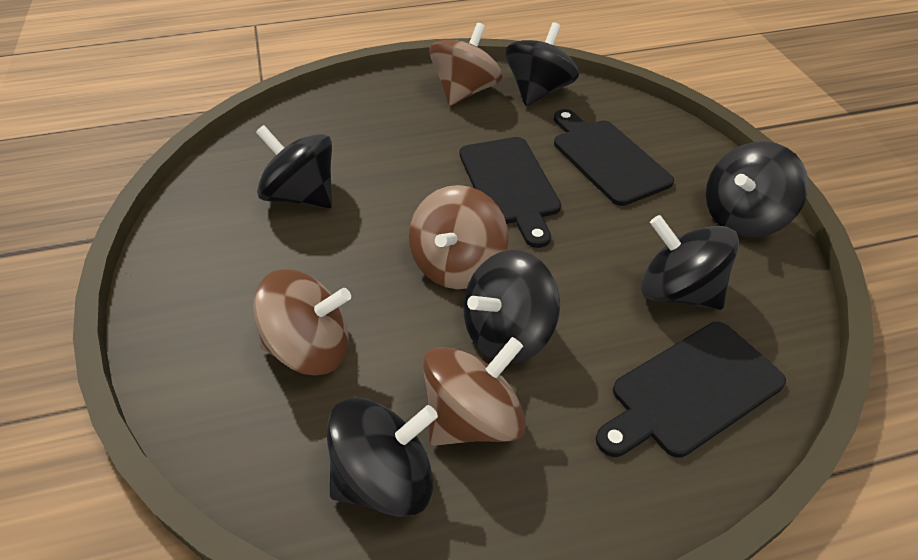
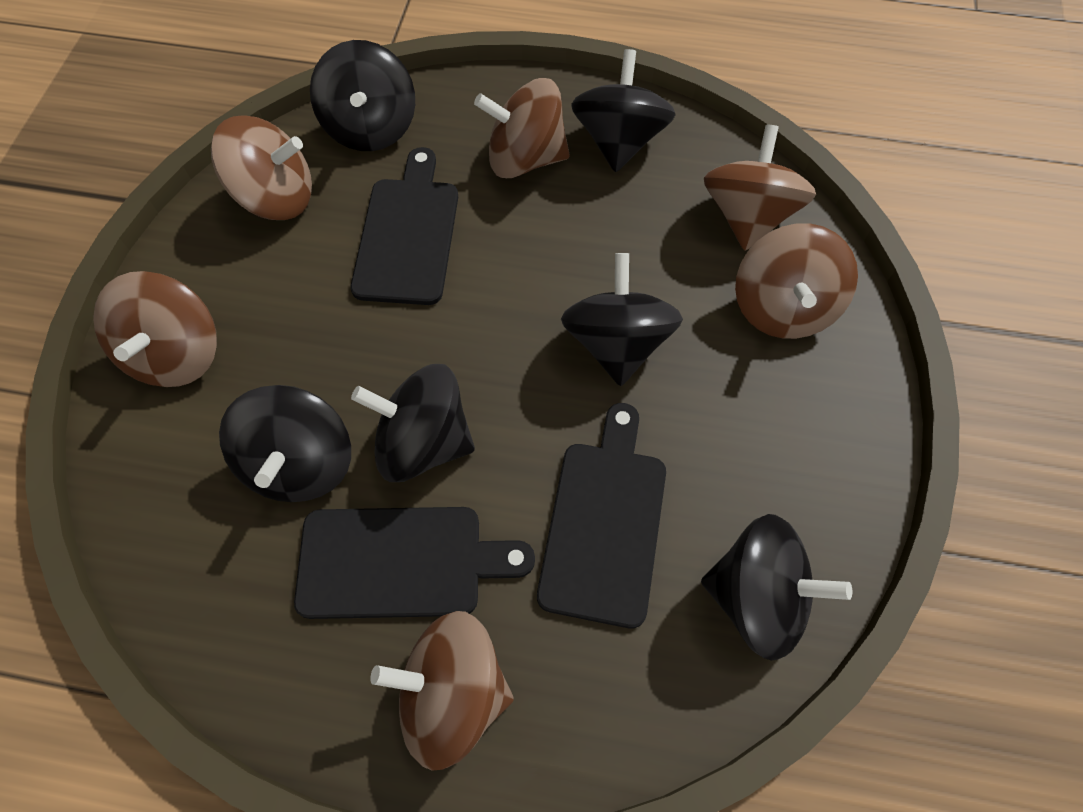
brown spinning top: 4 -> 6

